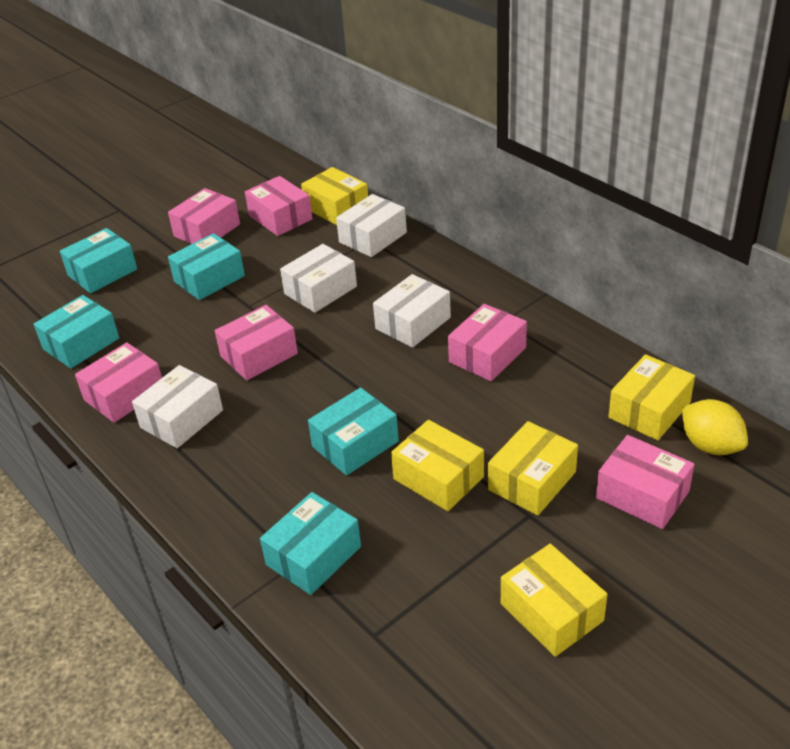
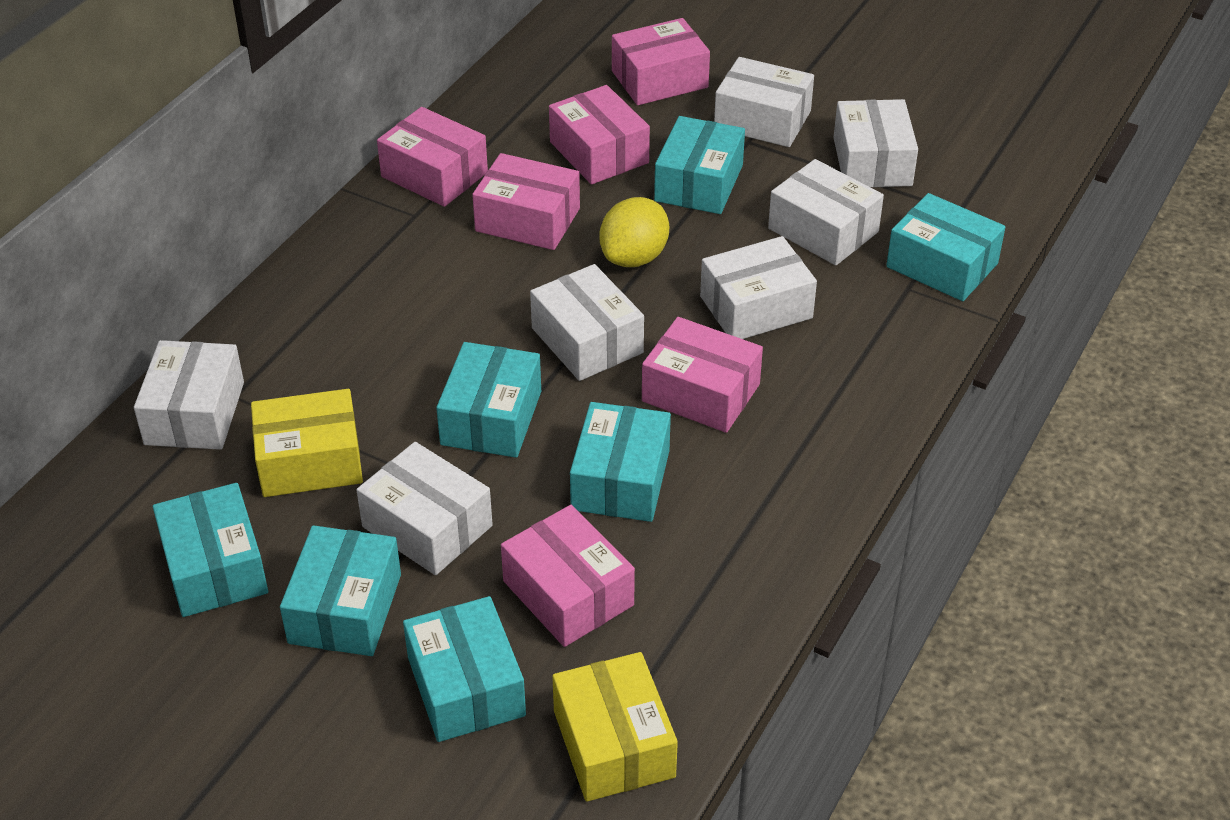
turquoise box: 5 -> 7
white box: 4 -> 7
yellow box: 5 -> 2

